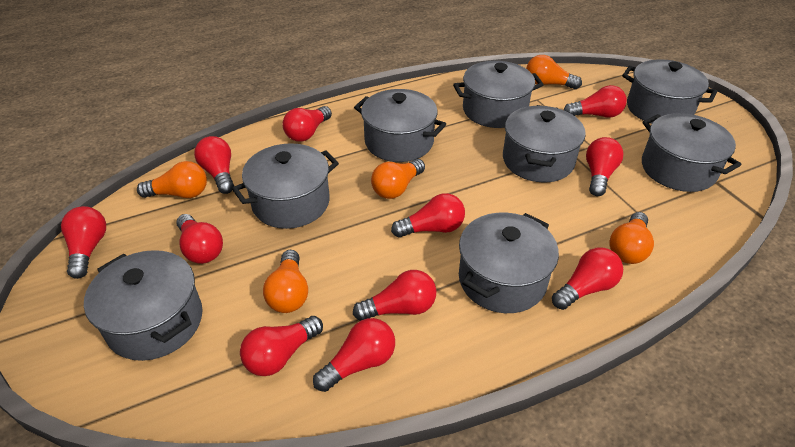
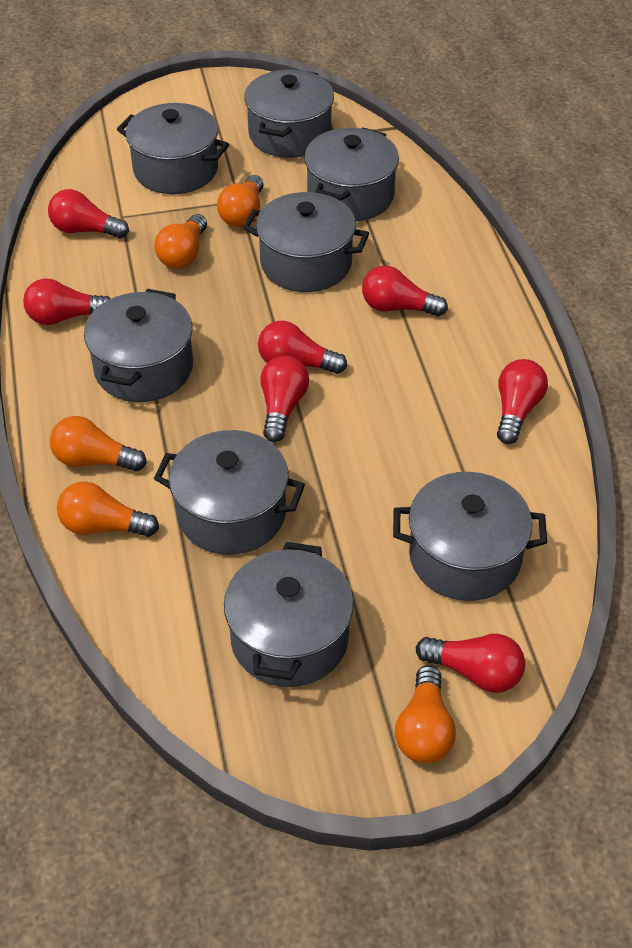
red light bulb: 11 -> 7

